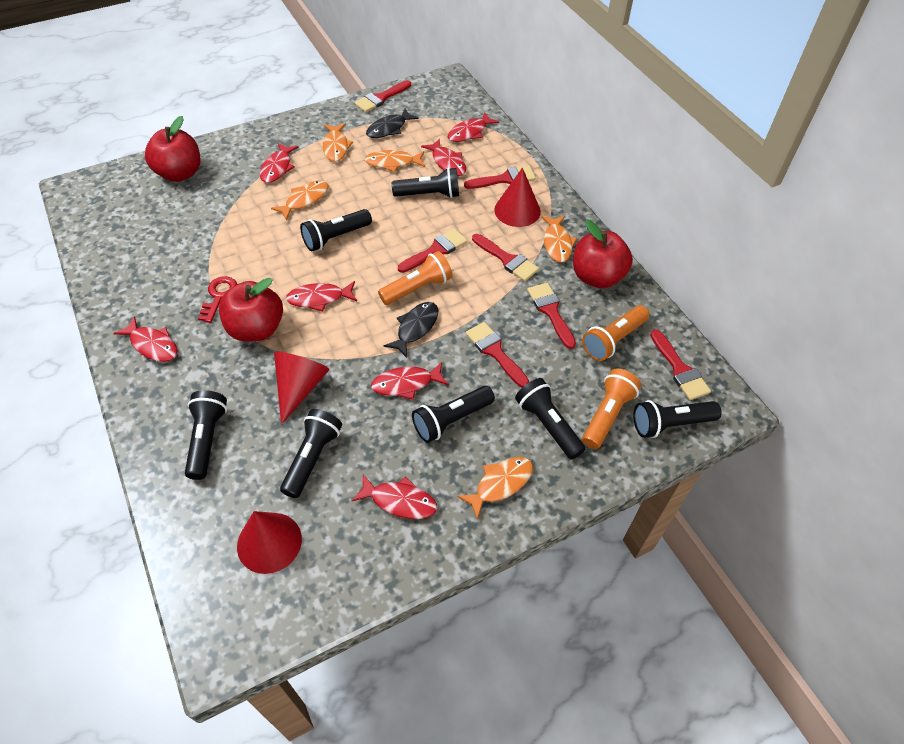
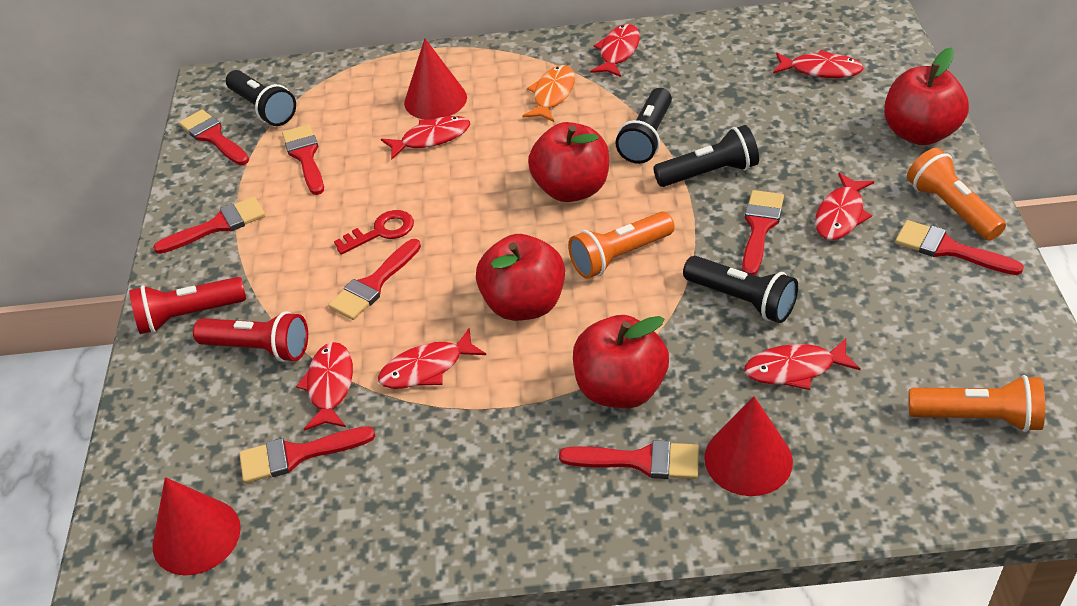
black fish: 2 -> 0
black flashlight: 7 -> 4
orange fish: 5 -> 1
red apple: 3 -> 4
red brush: 7 -> 8
red flashlight: 0 -> 2

